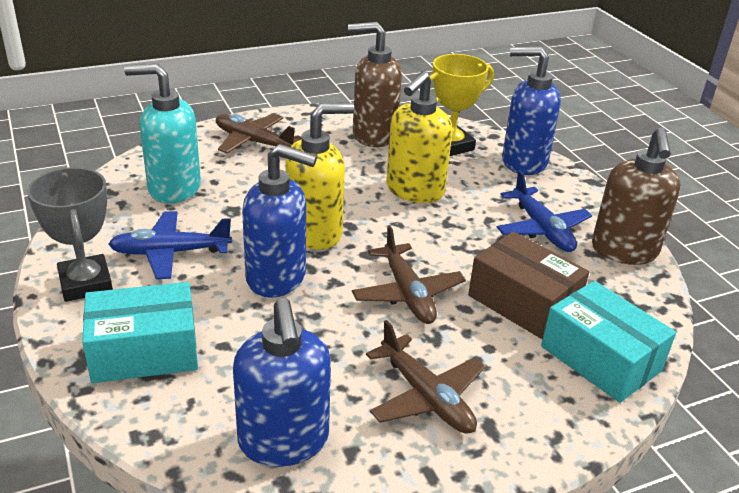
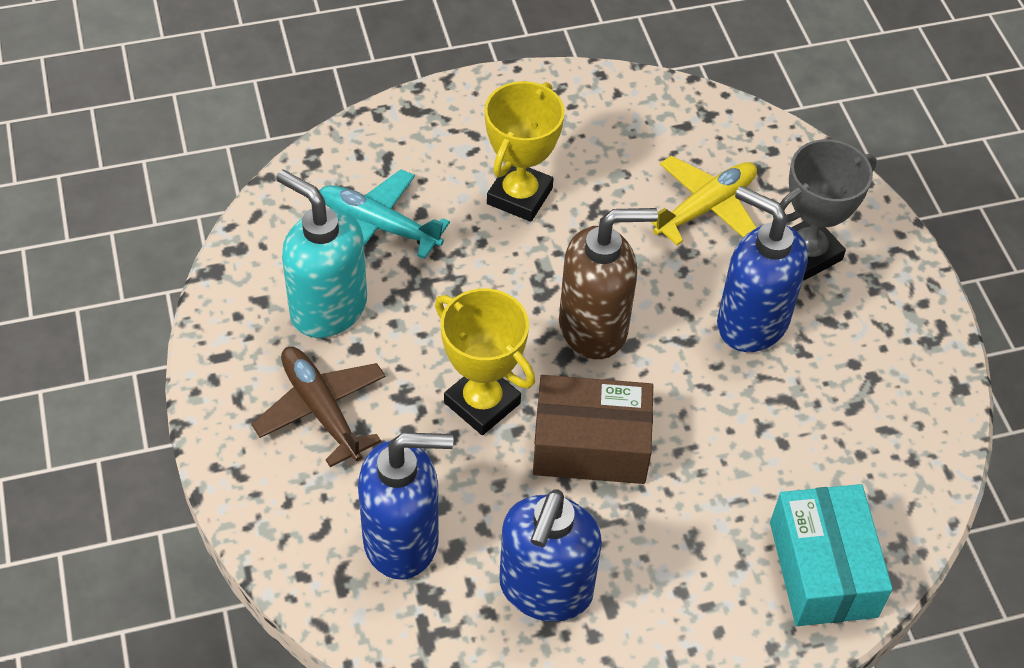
blue plane: 2 -> 0
brown plane: 3 -> 1
brown soap dispenser: 2 -> 1
turquoise box: 2 -> 1
turquoise plane: 0 -> 1
yellow plane: 0 -> 1
yellow soap dispenser: 2 -> 0
yellow trophy: 1 -> 2

